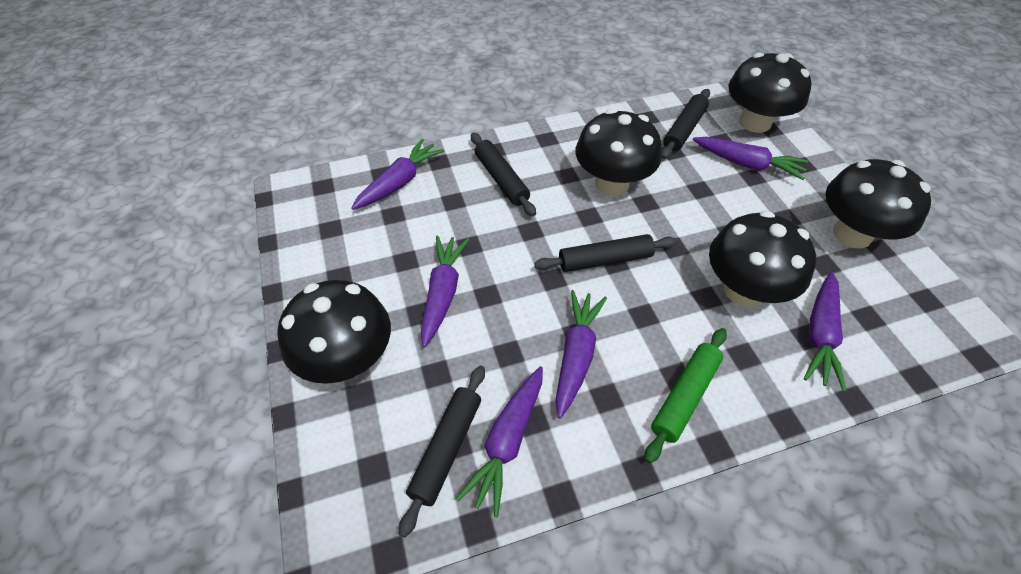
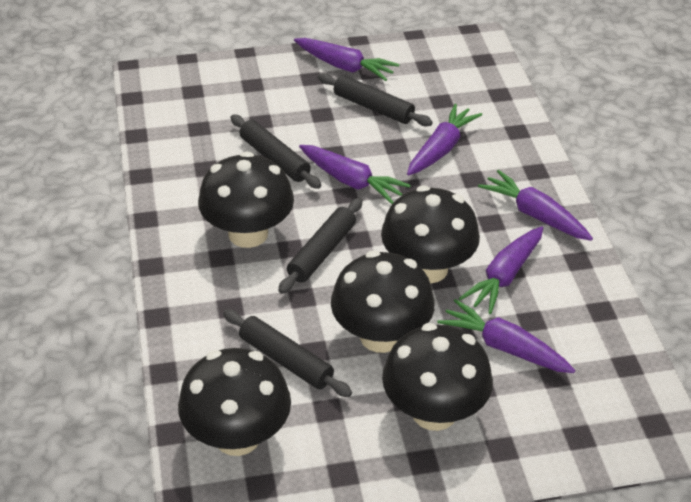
green rolling pin: 1 -> 0

